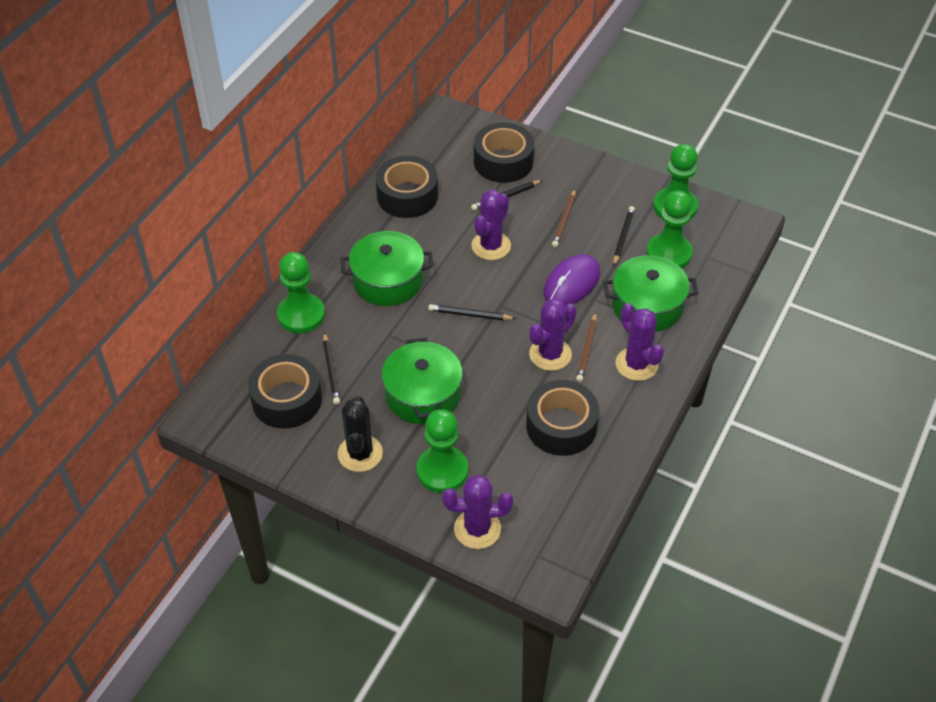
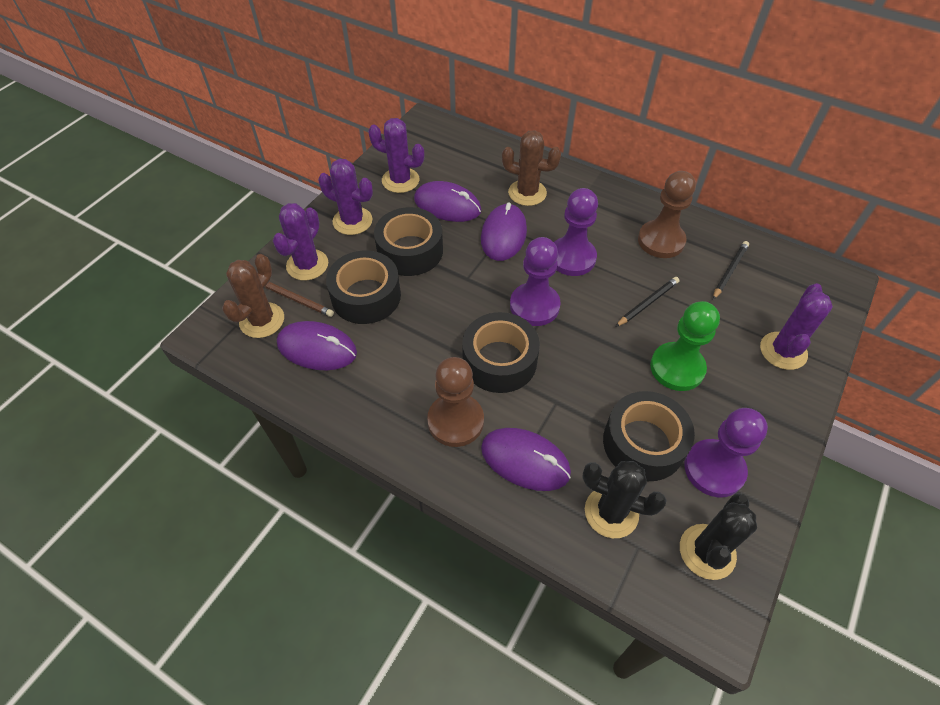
black cactus: 1 -> 2
black pencil: 4 -> 2
brown cactus: 0 -> 2
brown pawn: 0 -> 2
brown pencil: 2 -> 1
green pawn: 4 -> 1
green pot: 3 -> 0
purple mouse: 1 -> 4
purple pawn: 0 -> 3

